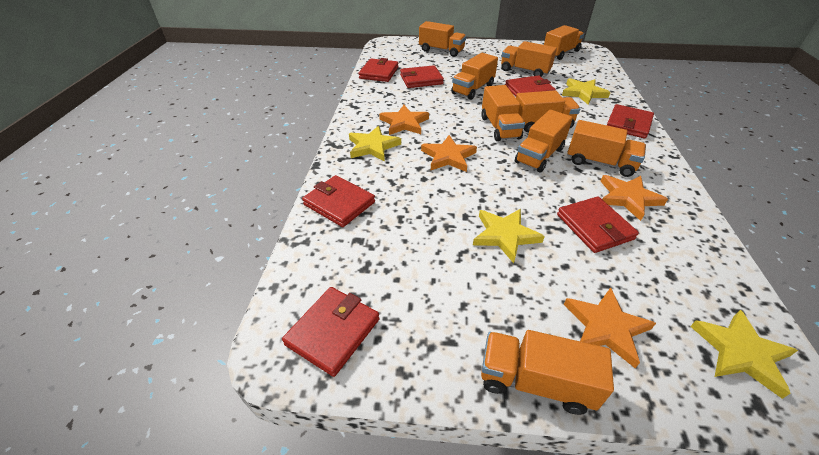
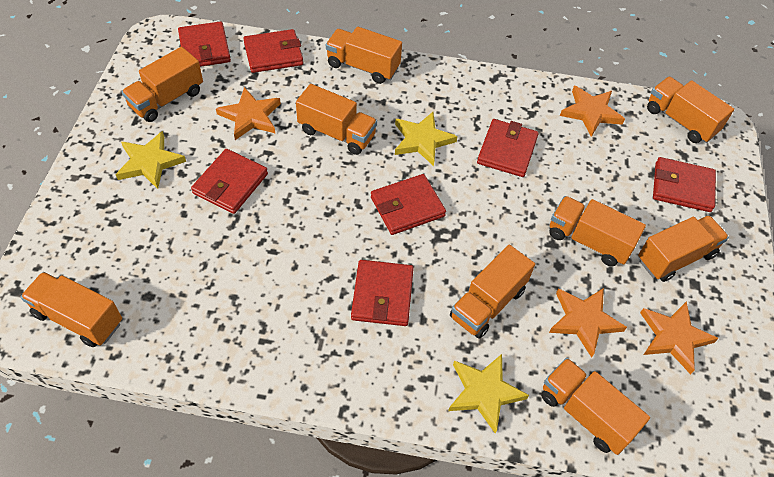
yellow star: 4 -> 3

